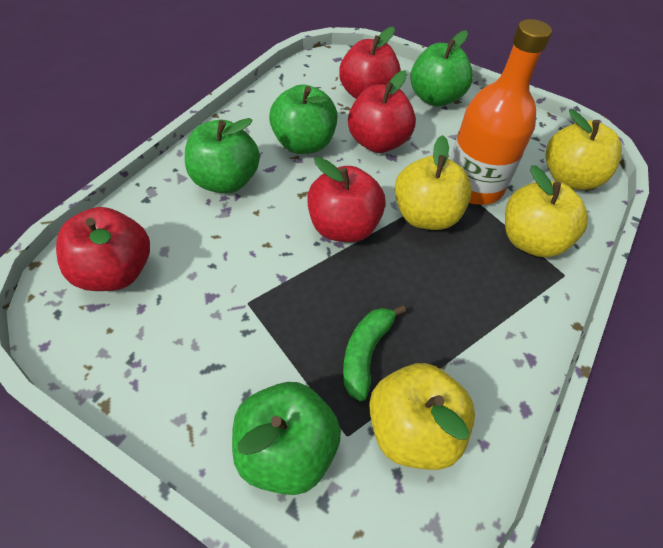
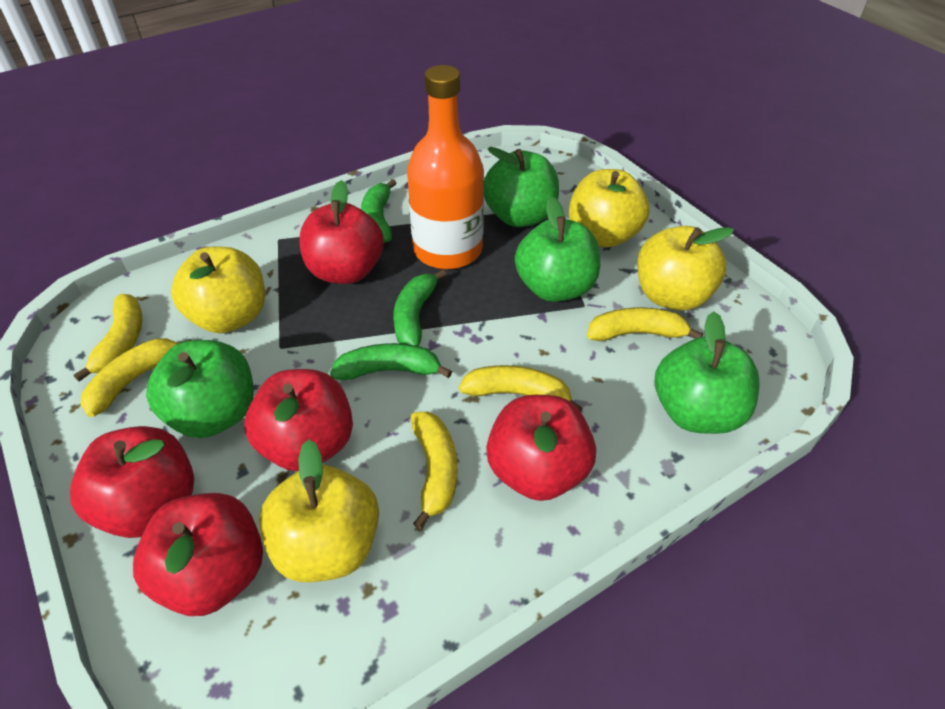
green banana: 1 -> 3
red apple: 4 -> 5
yellow banana: 0 -> 5

